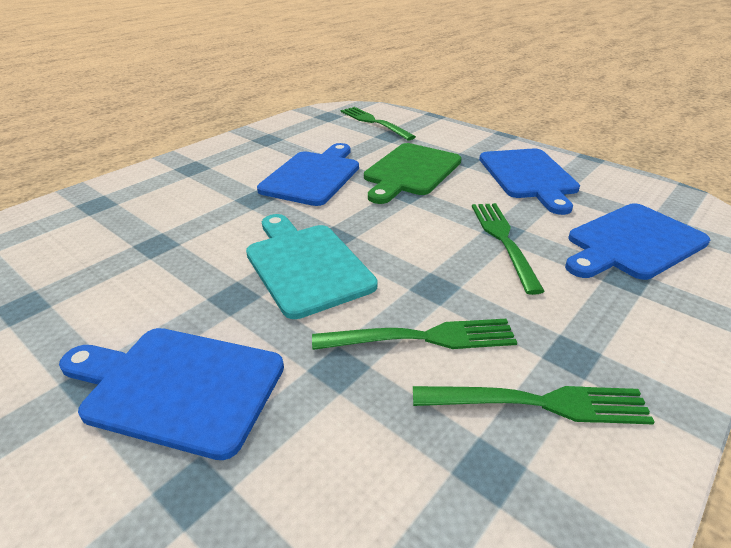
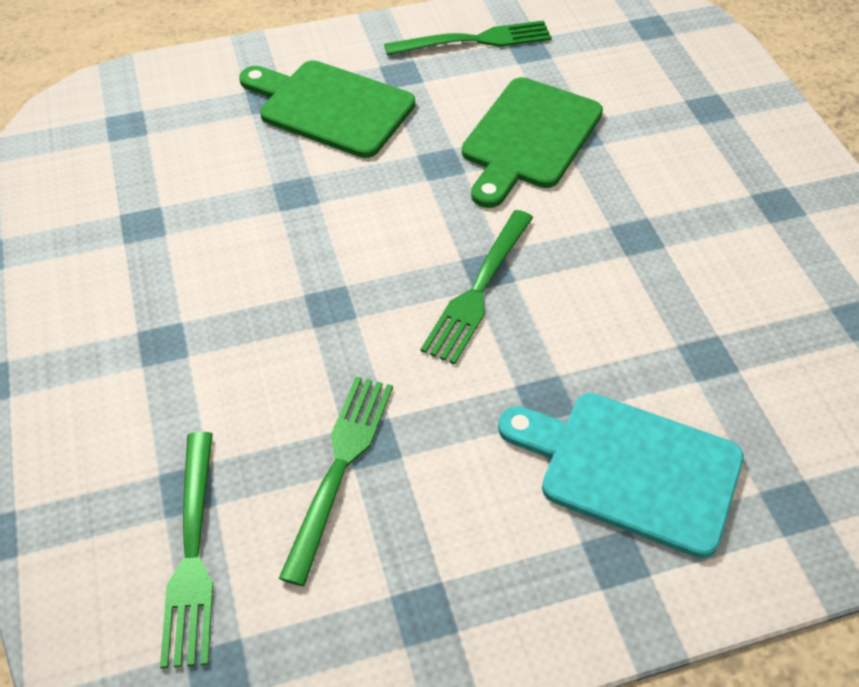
blue cutting board: 4 -> 0
green cutting board: 1 -> 2

